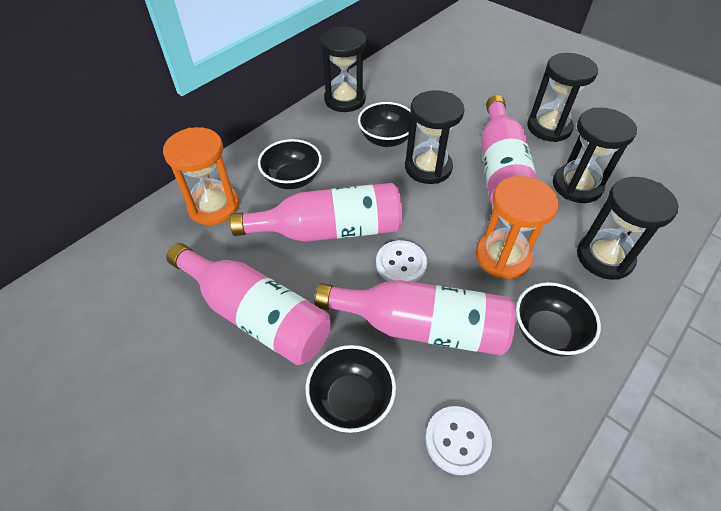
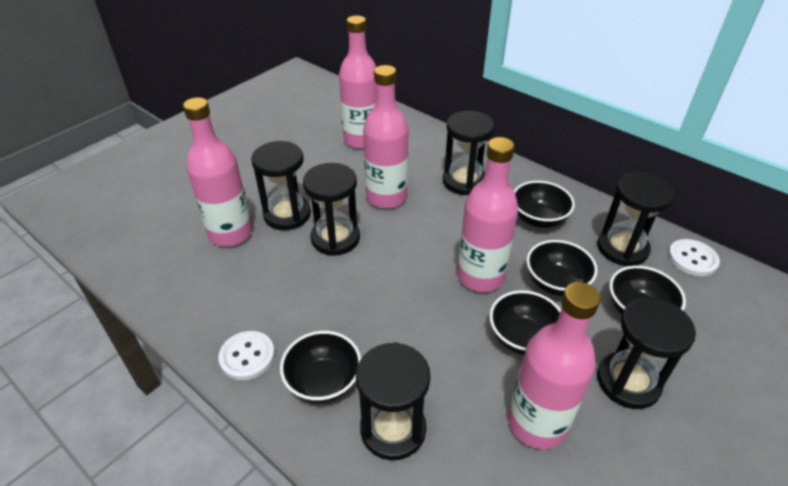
black bowl: 4 -> 5
black hourglass: 5 -> 6
orange hourglass: 2 -> 0
pink bottle: 4 -> 5

